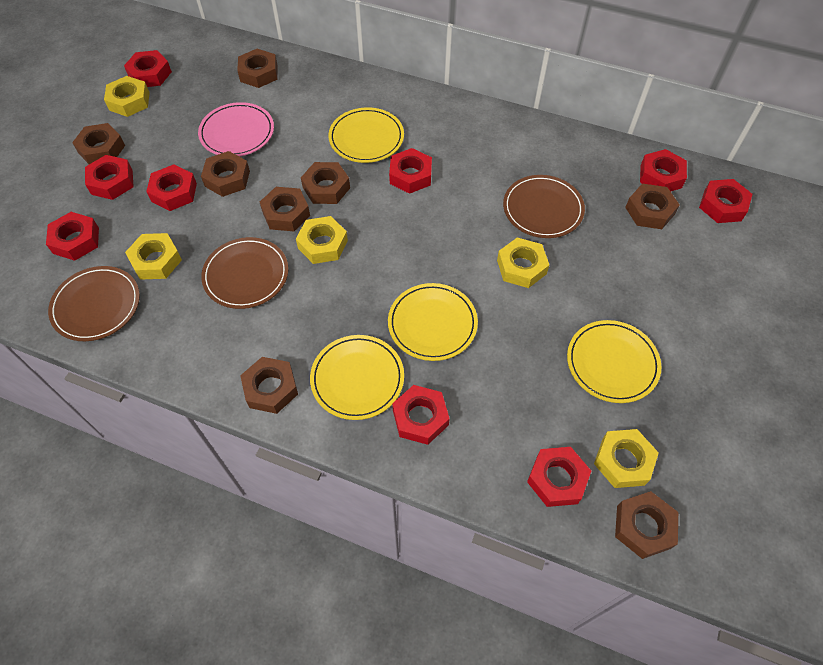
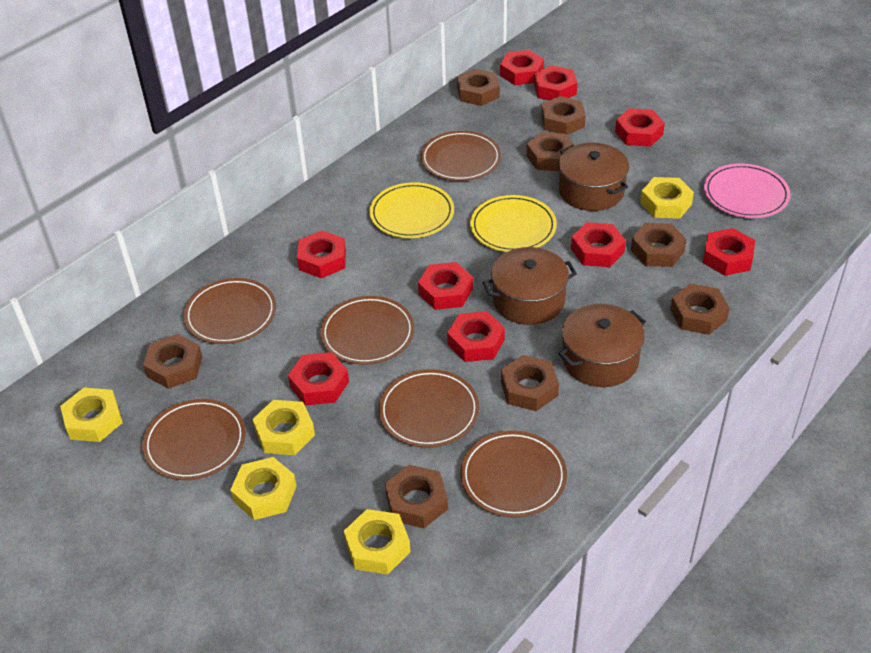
brown plate: 3 -> 6
brown pot: 0 -> 3
yellow plate: 4 -> 2

